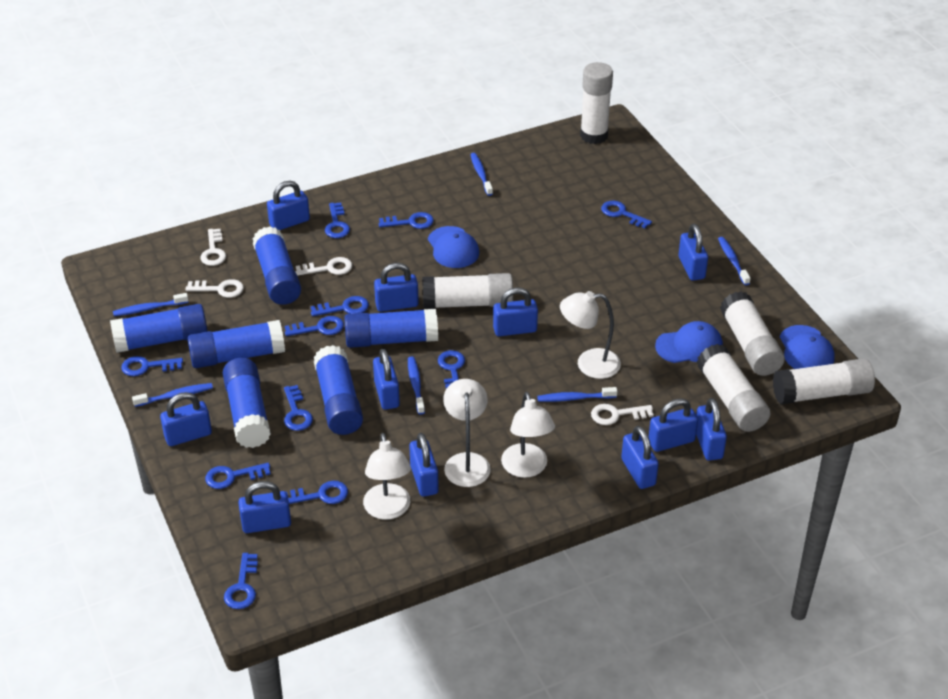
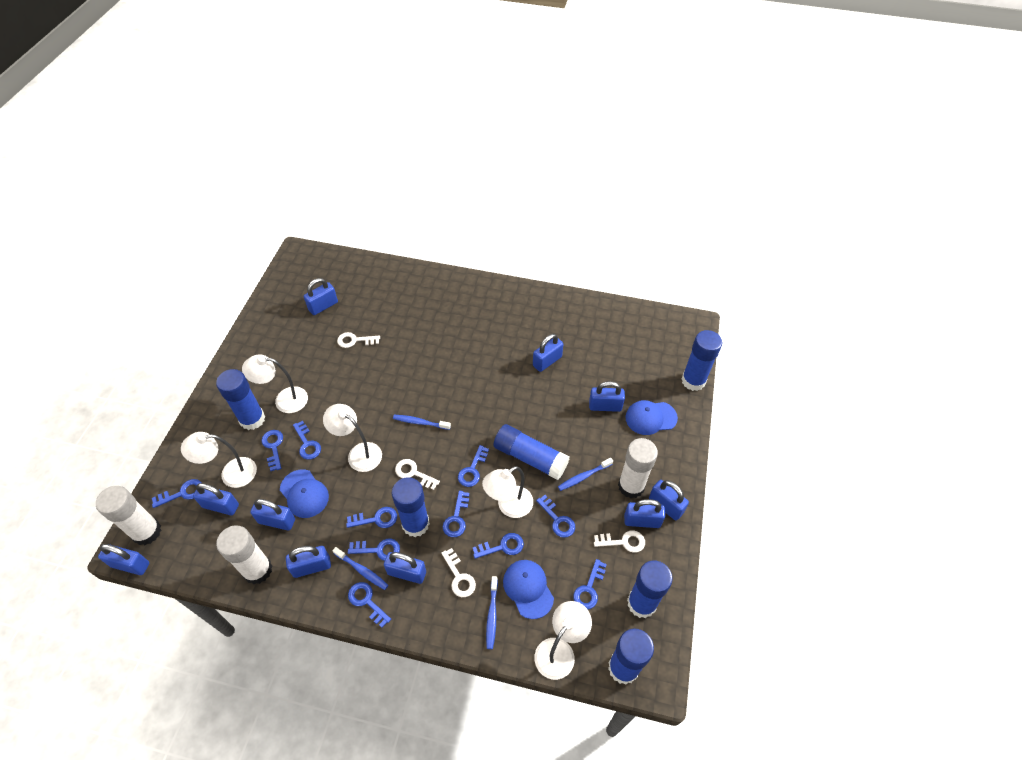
blue padlock: 11 -> 10
blue toothbrush: 6 -> 4
white glue stick: 5 -> 3
white lamp: 4 -> 5

